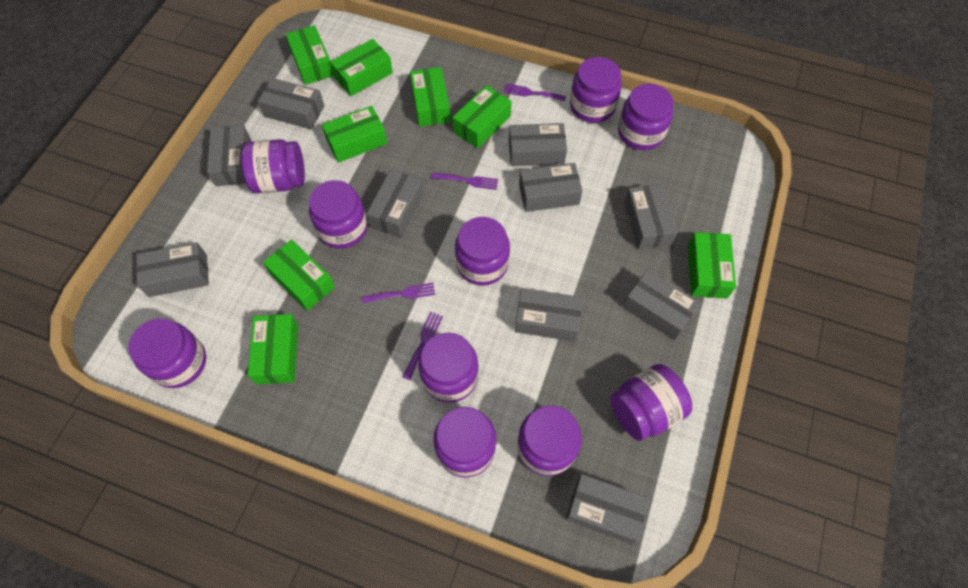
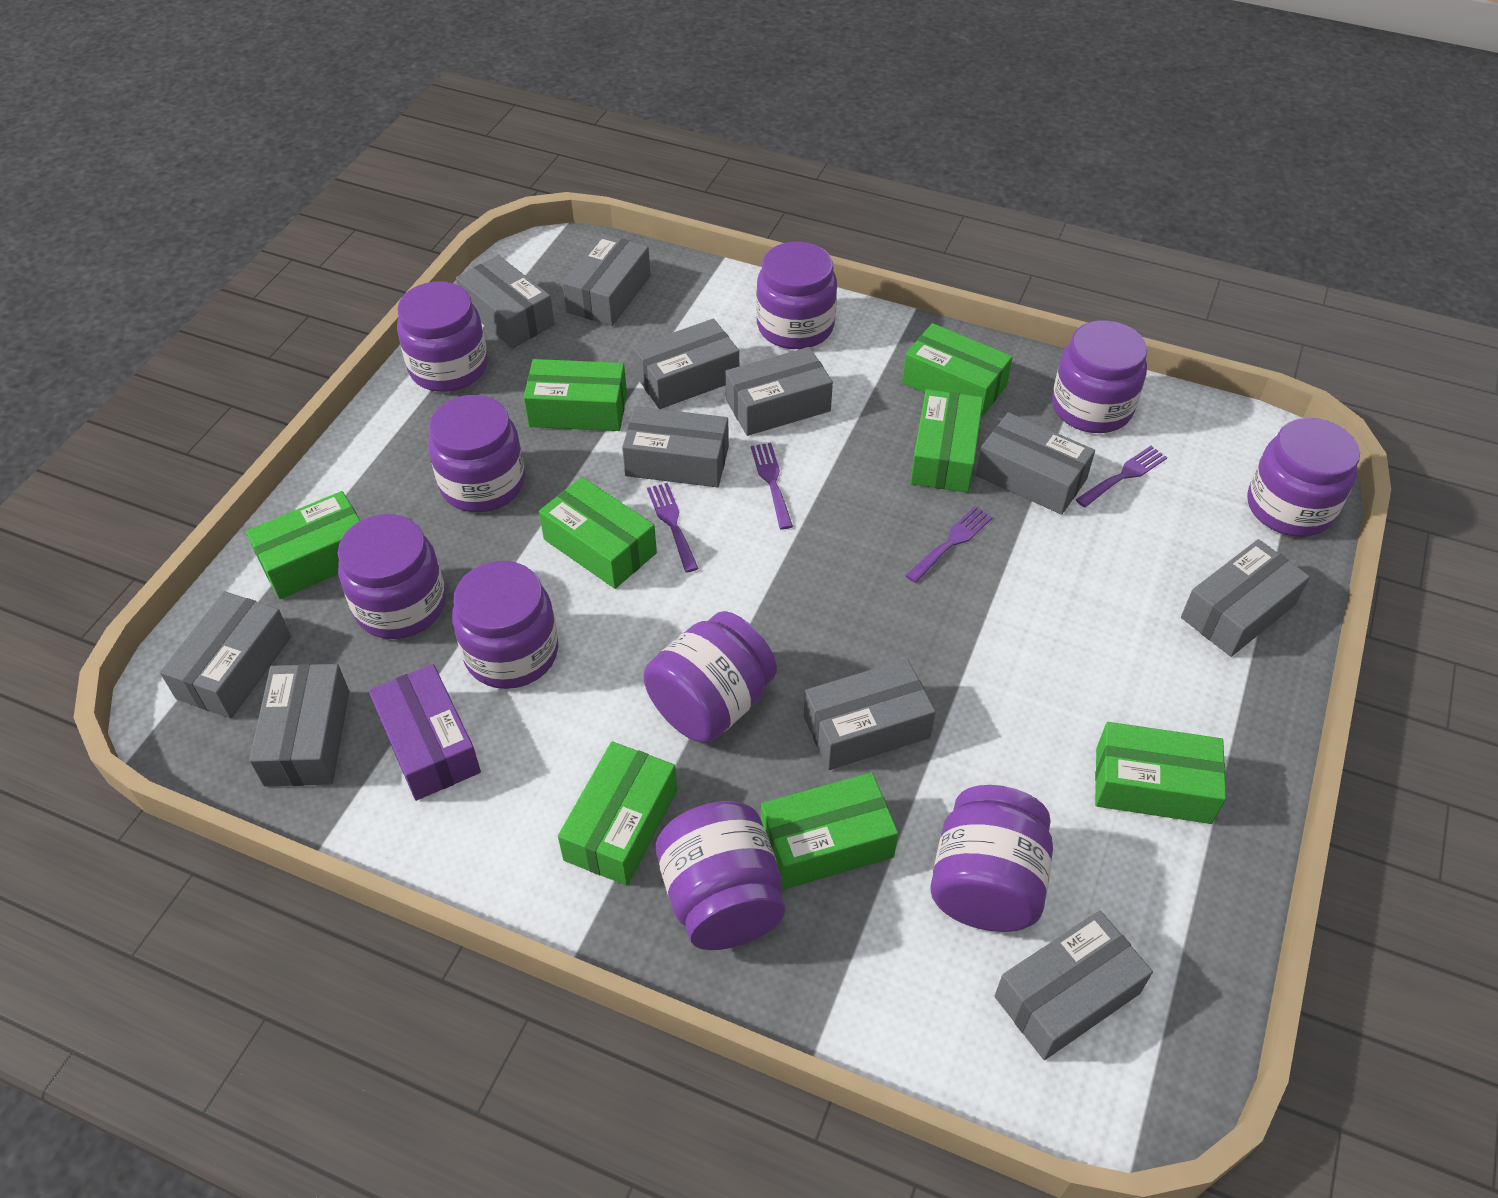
grey box: 10 -> 11
purple box: 0 -> 1

